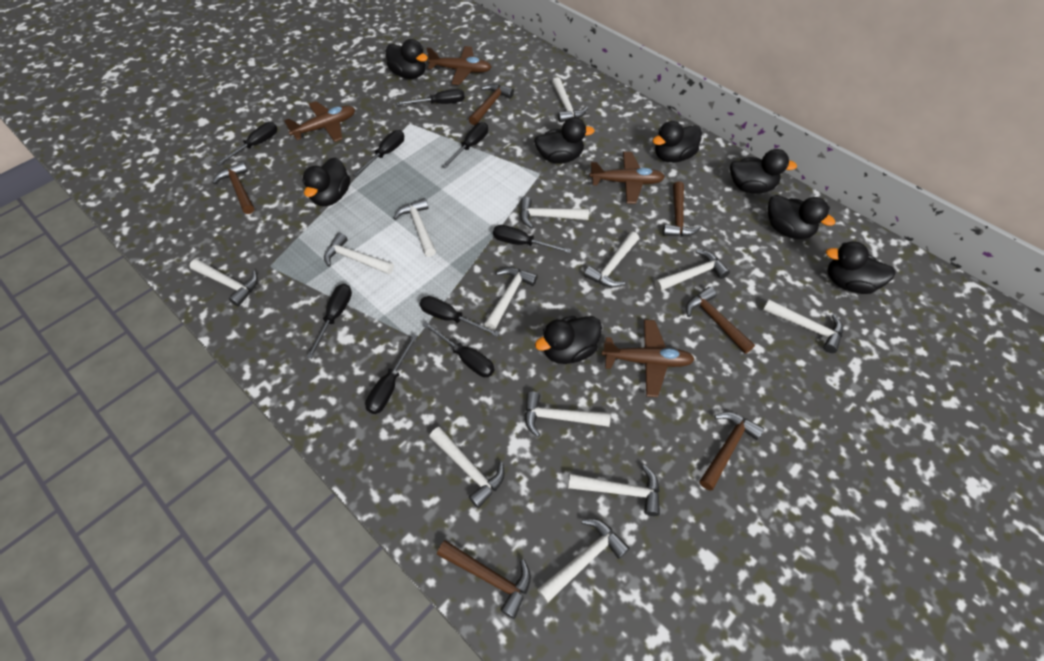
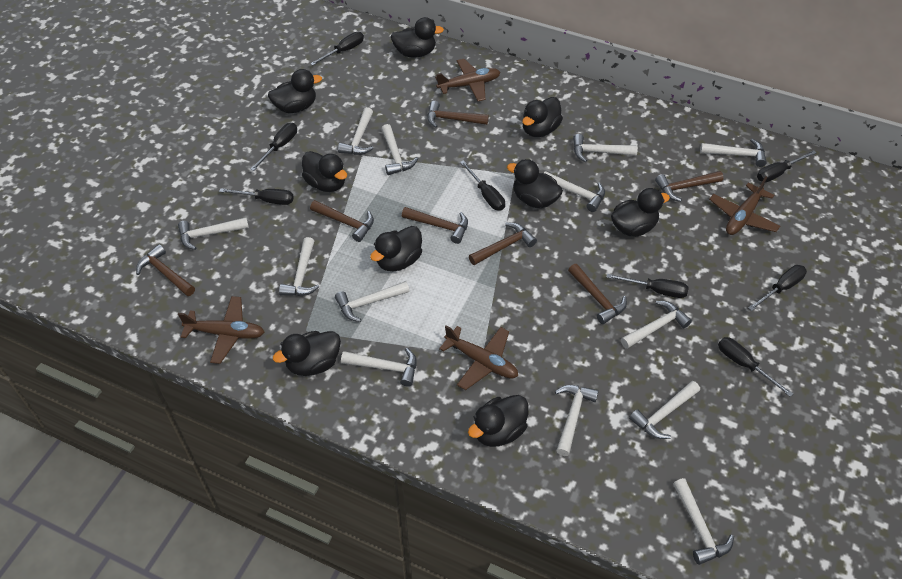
black duck: 8 -> 9
black screwdriver: 9 -> 8
brown hammer: 6 -> 7

